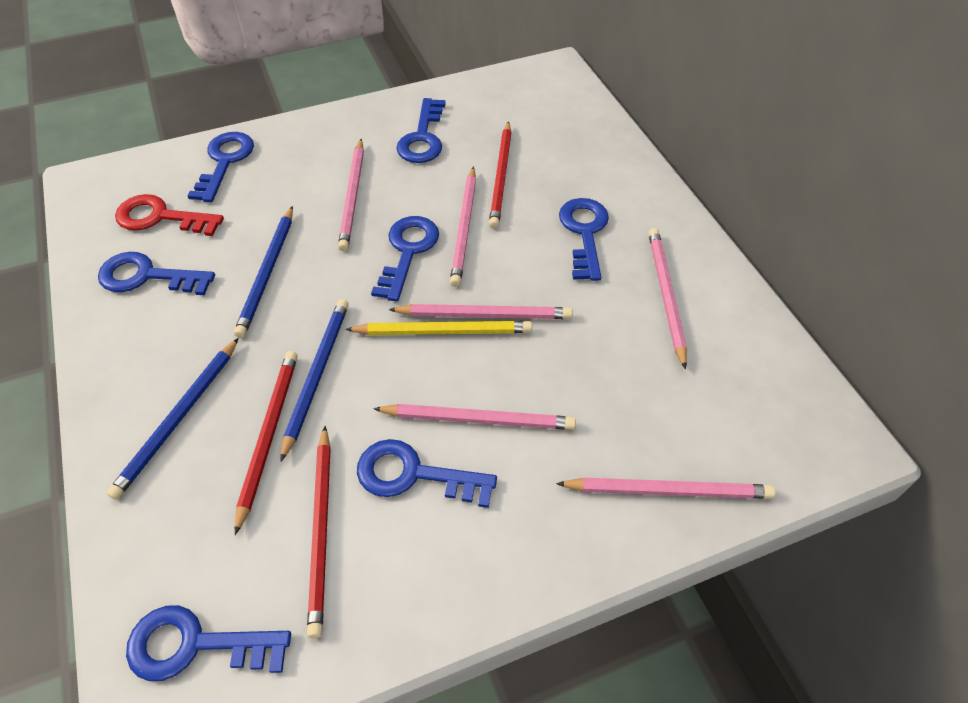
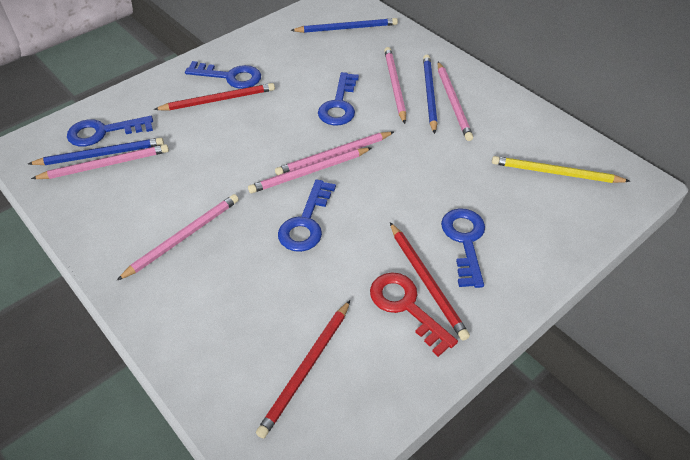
blue key: 7 -> 5

